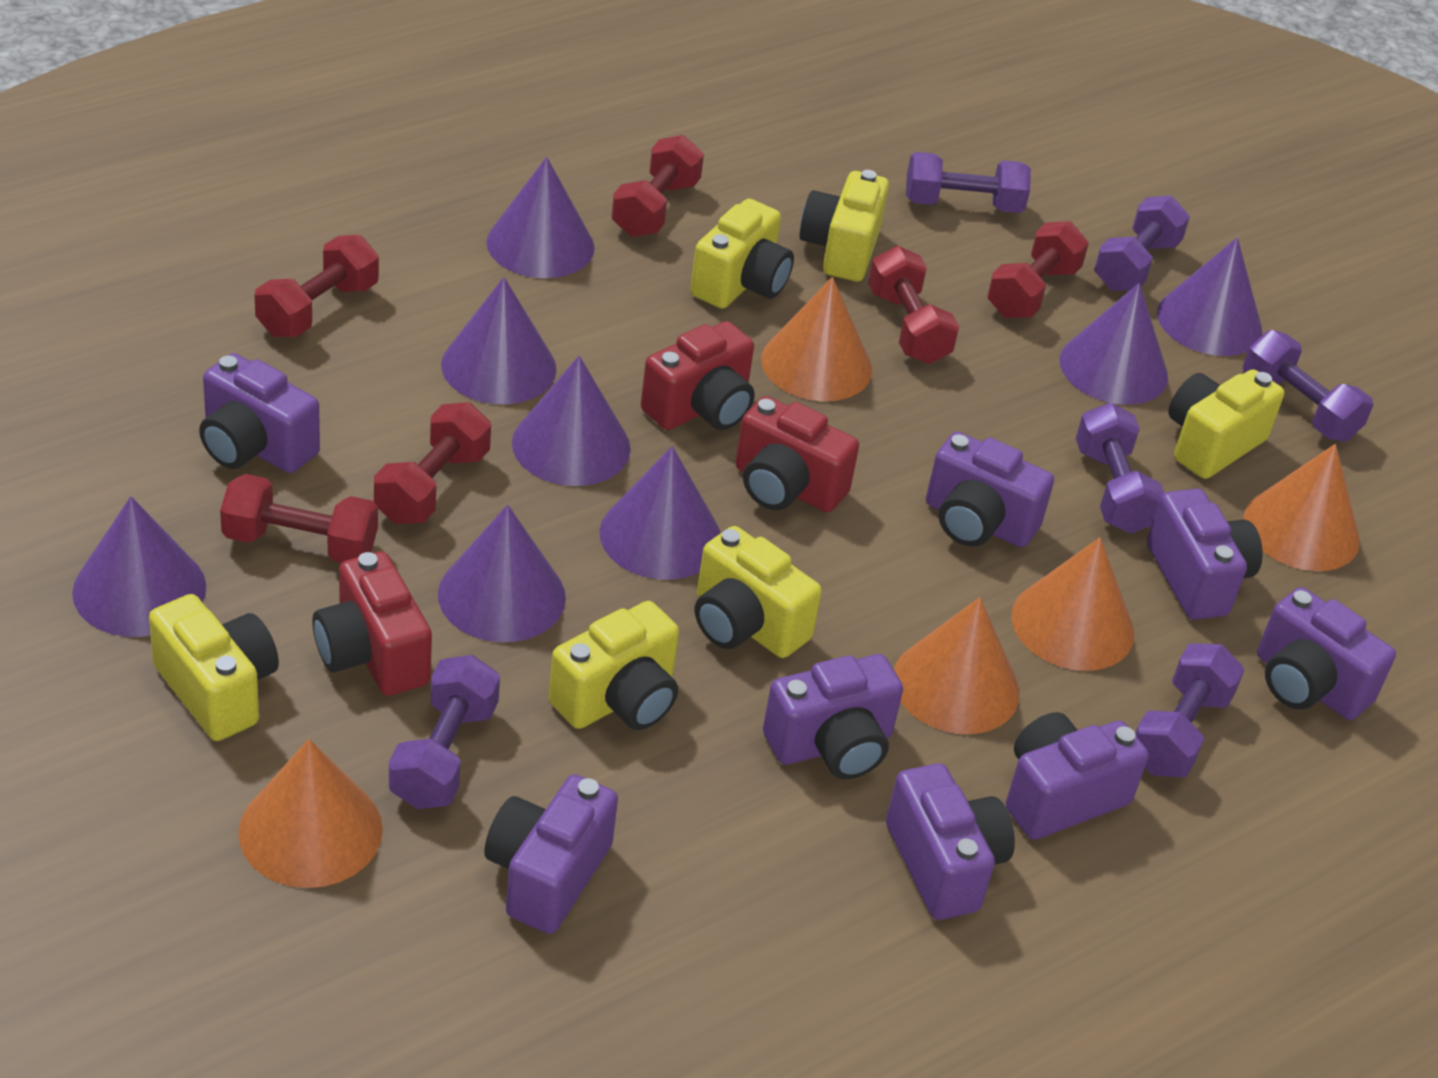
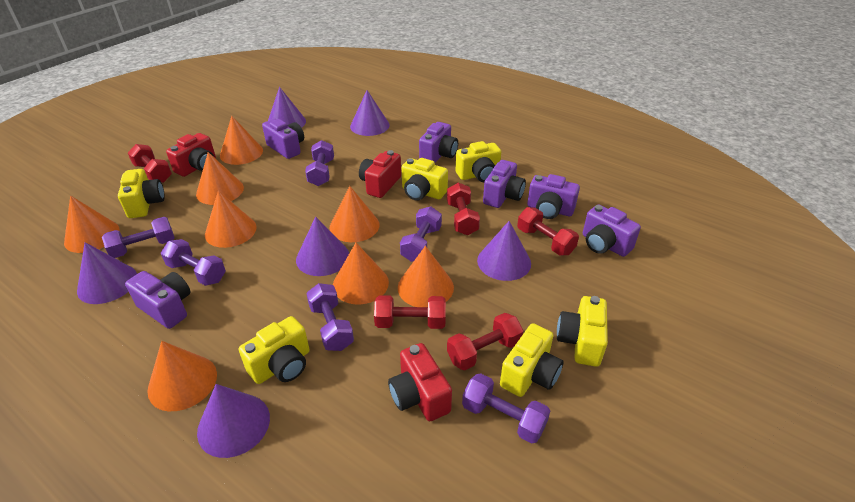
orange cone: 5 -> 8
purple camera: 8 -> 6
purple cone: 8 -> 6
red dumbbell: 6 -> 5

